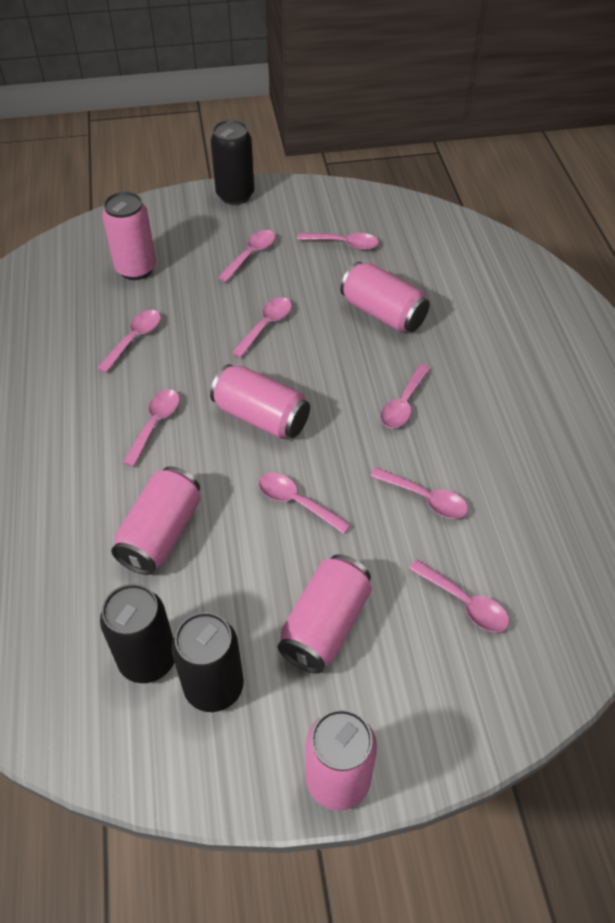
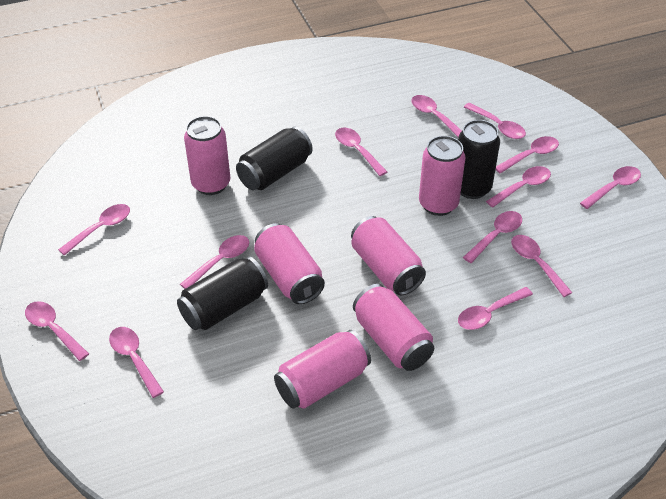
pink spoon: 9 -> 13

